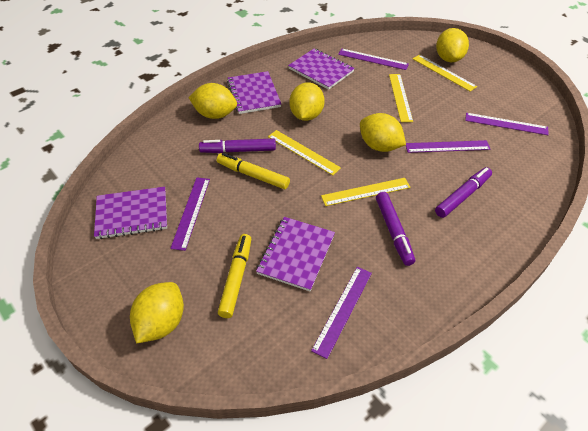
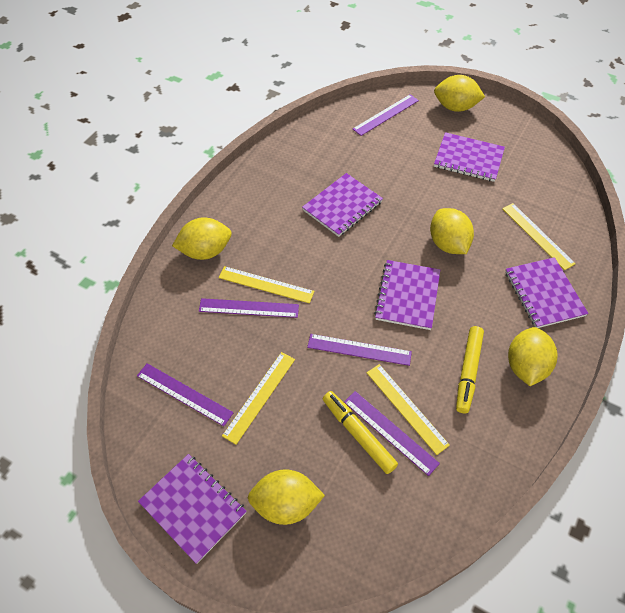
purple marker: 3 -> 0
purple notebook: 4 -> 5

